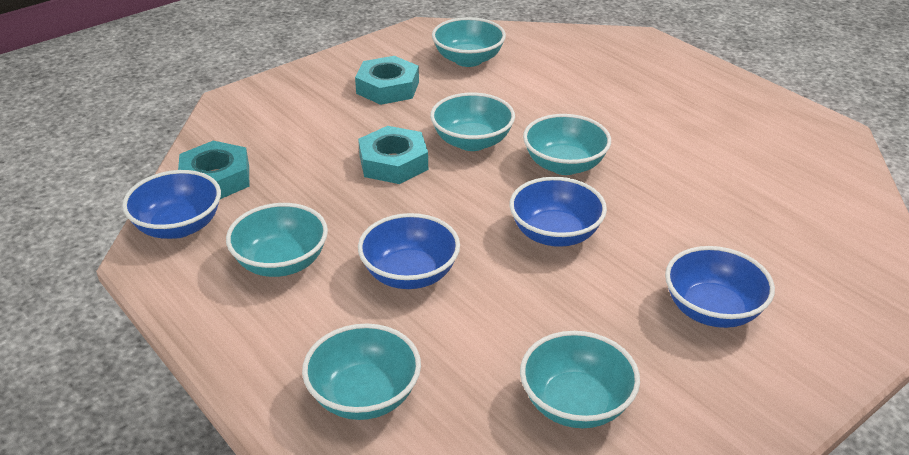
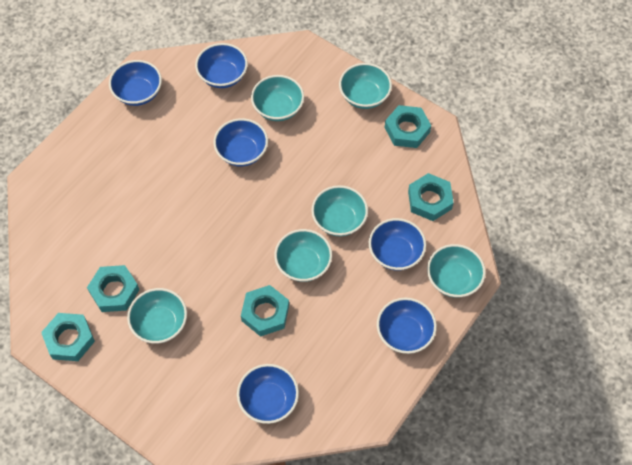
blue bowl: 4 -> 6
turquoise nut: 3 -> 5

